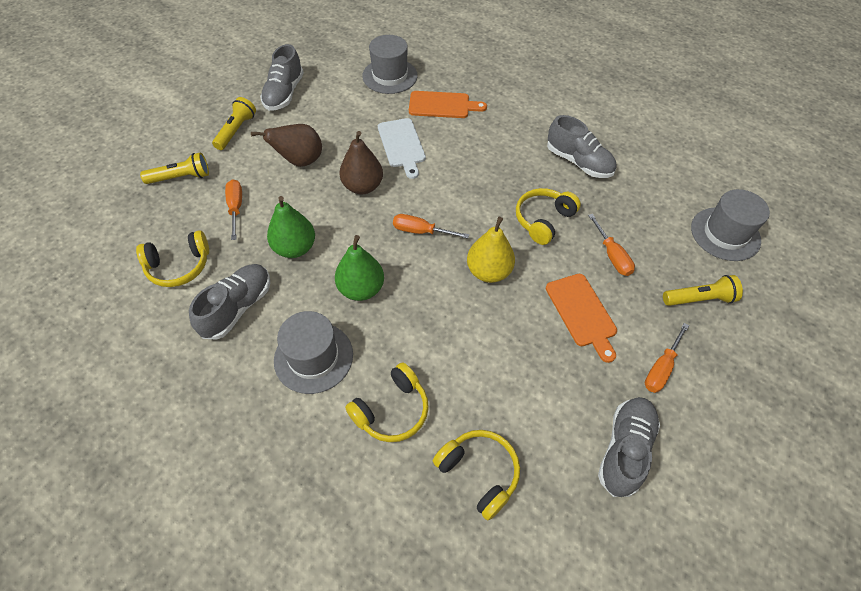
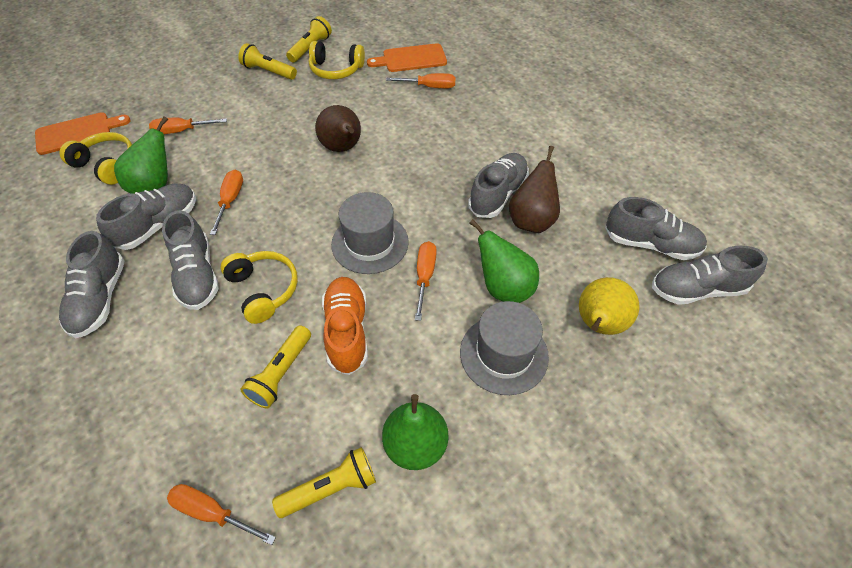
green pear: 2 -> 3
grey hat: 3 -> 2
grey shoe: 4 -> 6
orange screwdriver: 4 -> 5
orange shoe: 0 -> 1
white cutting board: 1 -> 0
yellow flashlight: 3 -> 4
yellow headphones: 4 -> 3

